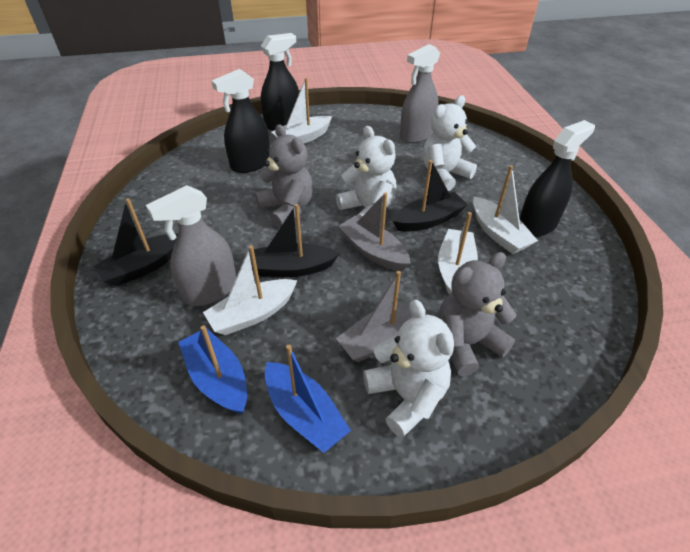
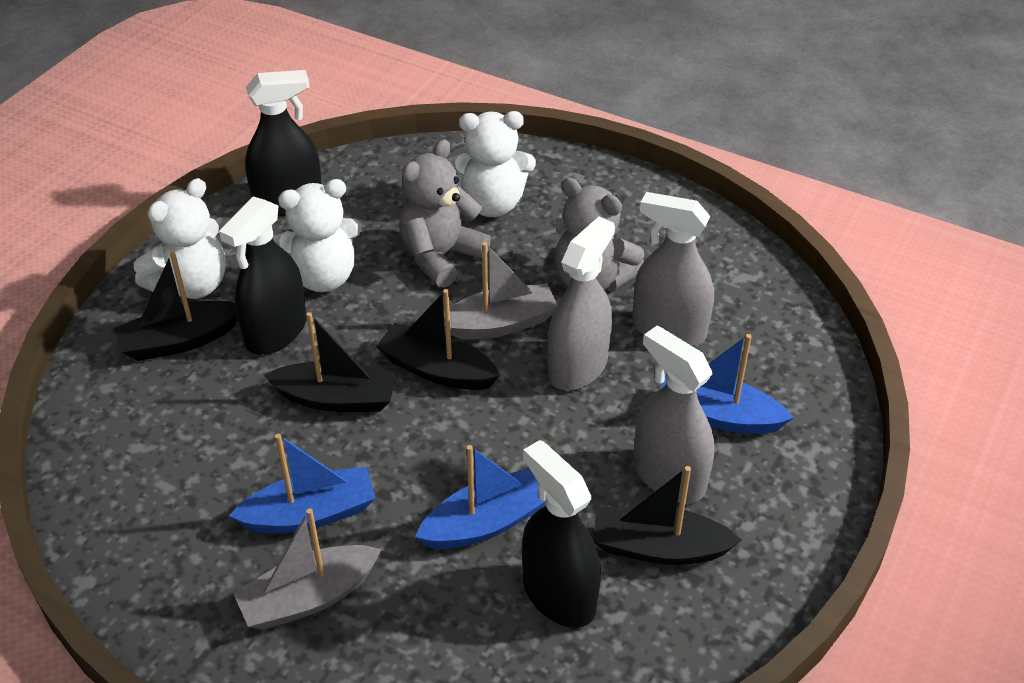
black boat: 3 -> 4
blue boat: 2 -> 3
grey spray bottle: 2 -> 3
white boat: 4 -> 0

